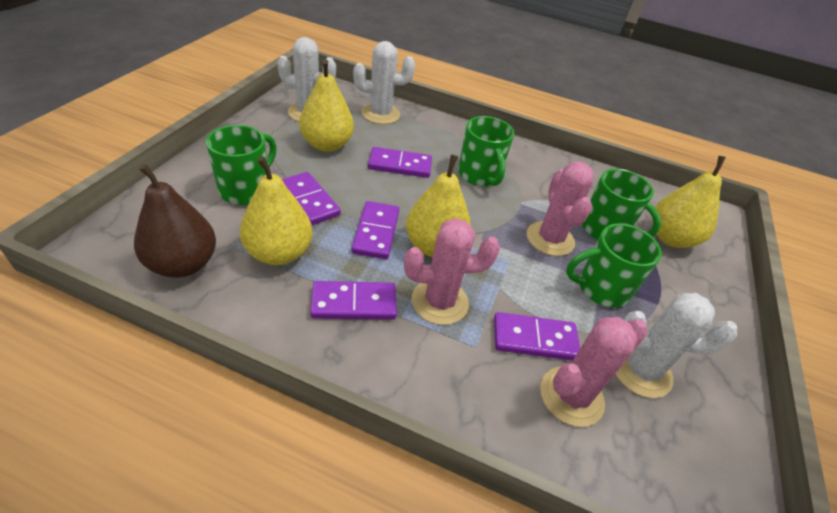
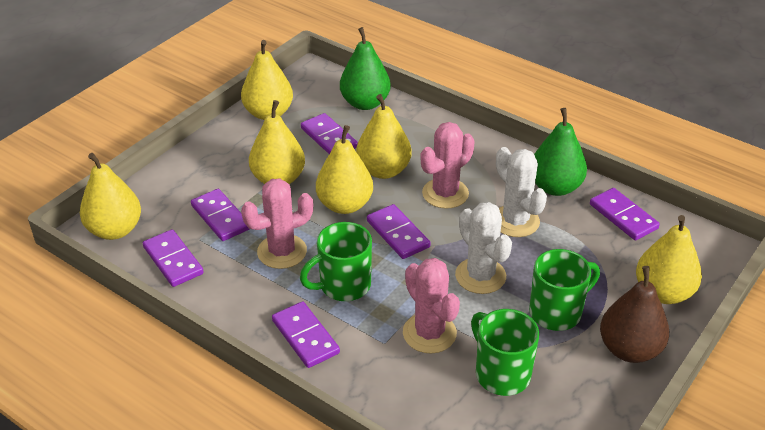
green mug: 4 -> 3
green pear: 0 -> 2
purple domino: 5 -> 6
white cactus: 3 -> 2
yellow pear: 4 -> 6

